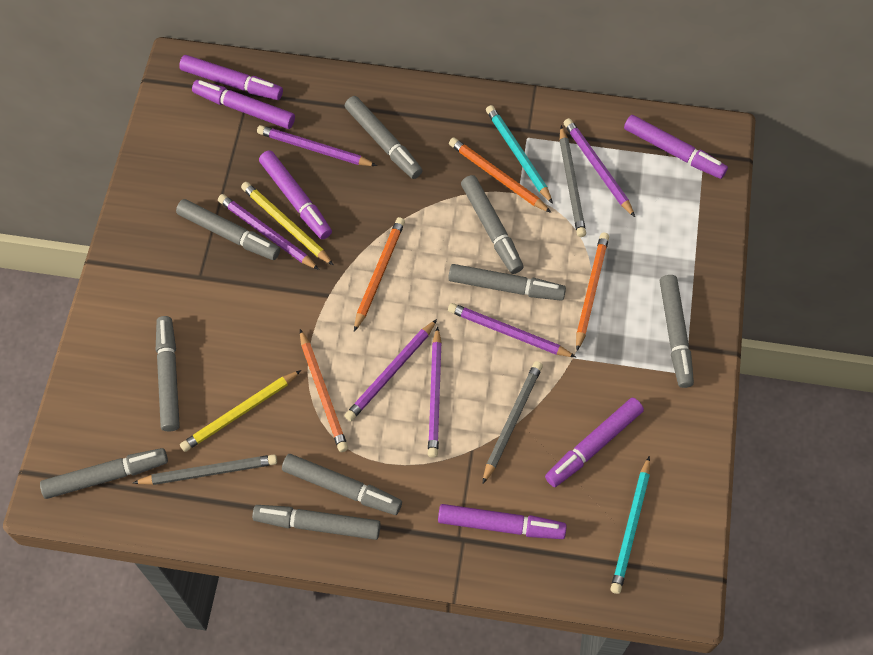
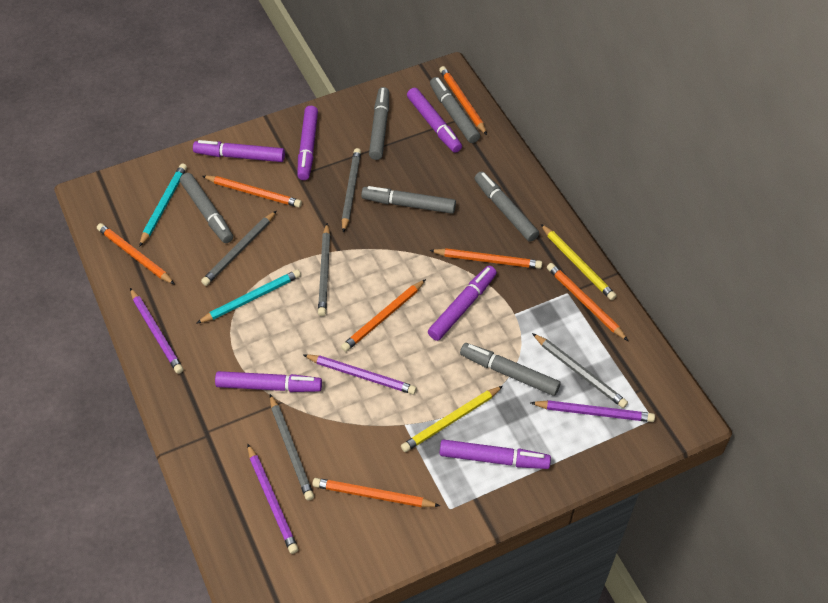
grey marker: 9 -> 6
grey pencil: 3 -> 5
orange pencil: 4 -> 7
purple pencil: 6 -> 4

